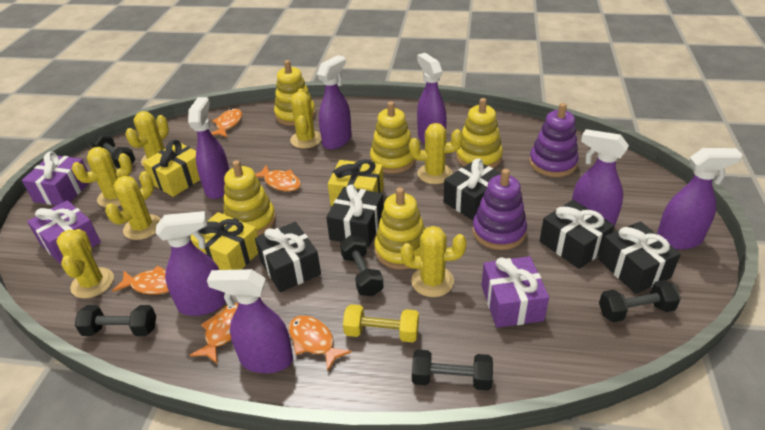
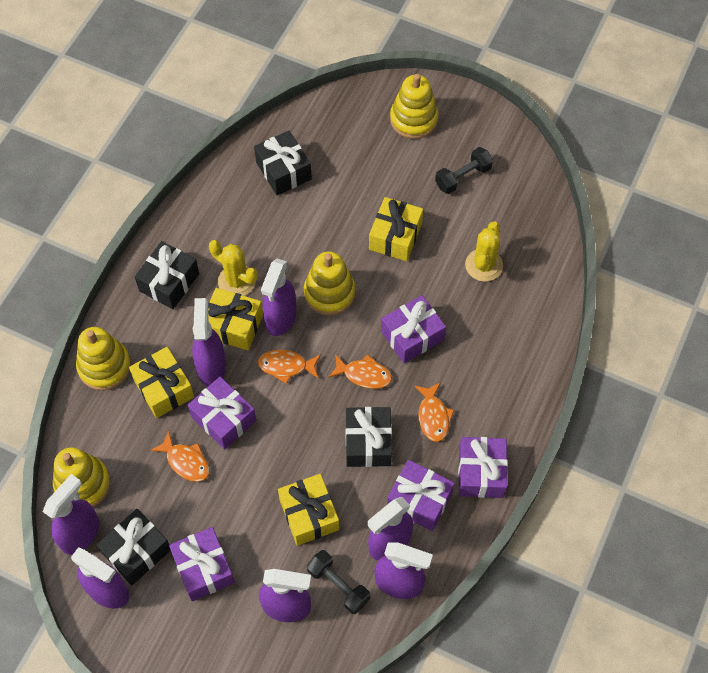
black dumbbell: 5 -> 2
black gift: 5 -> 4
orange fish: 5 -> 4
purple gift: 3 -> 5
purple stacking toy: 2 -> 0
yellow cactus: 7 -> 2
yellow dumbbell: 1 -> 0
yellow gift: 3 -> 4
yellow stacking toy: 5 -> 4

